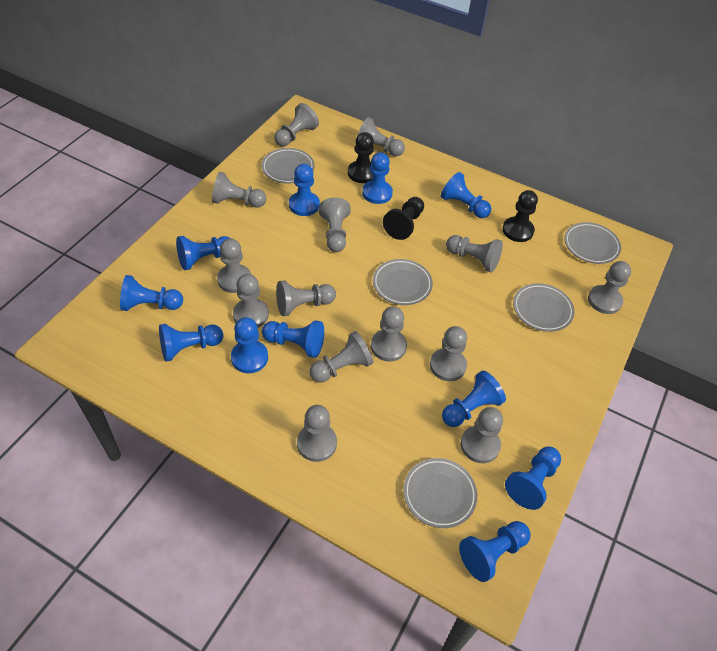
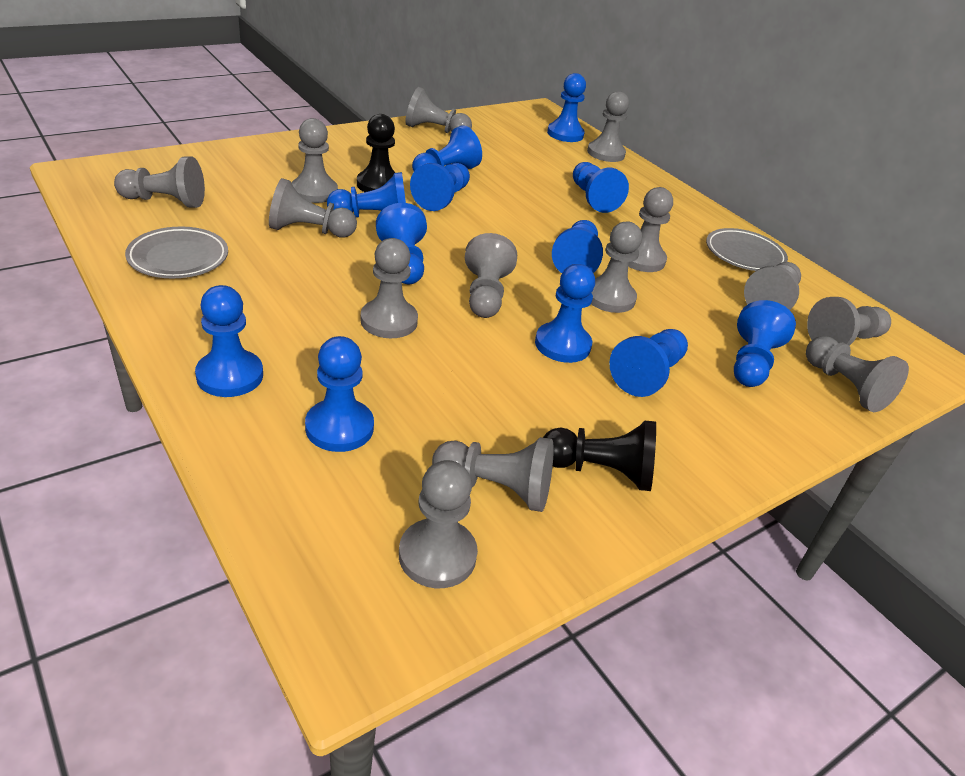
black pawn: 3 -> 2
blue pawn: 11 -> 12
grey plate: 5 -> 2

